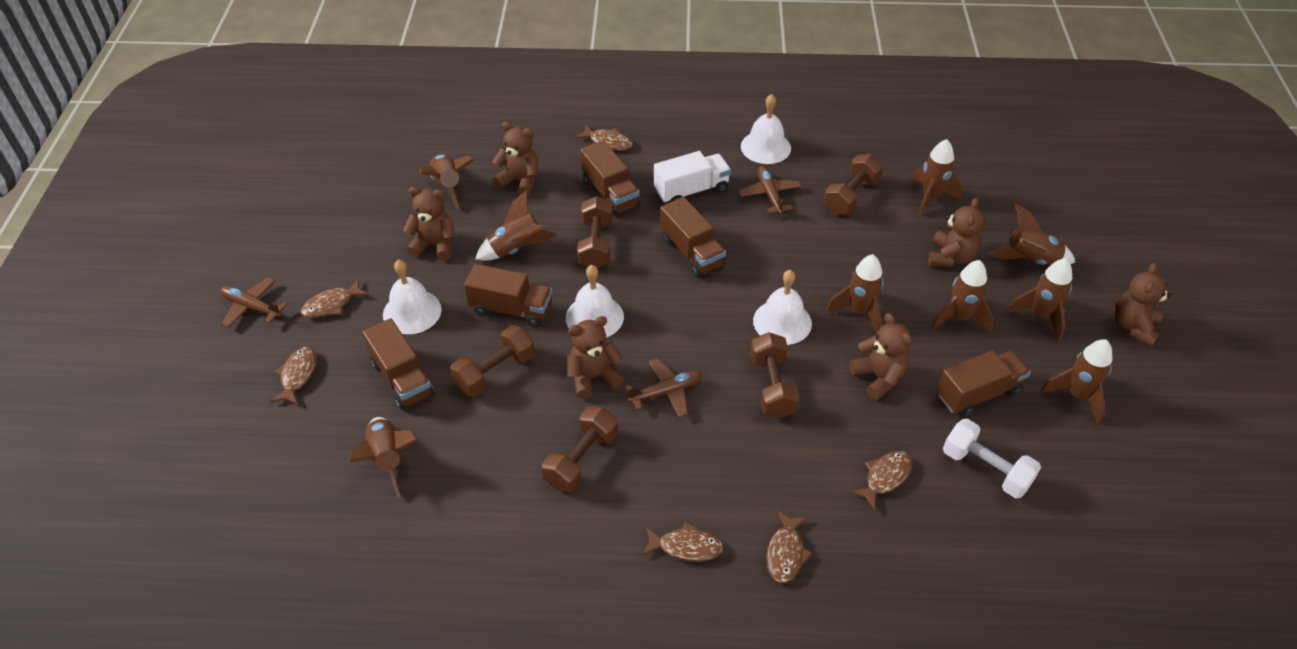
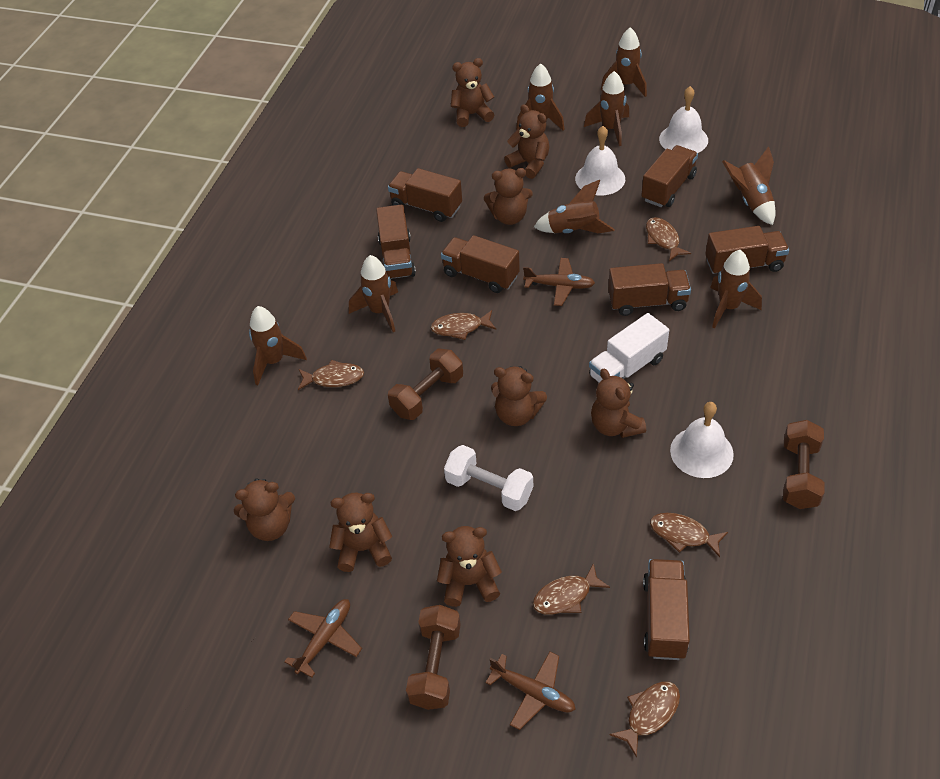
brown dumbbell: 5 -> 3
brown rocket: 9 -> 8
brown teddy bear: 6 -> 8
brown truck: 5 -> 7
white bell: 4 -> 3

